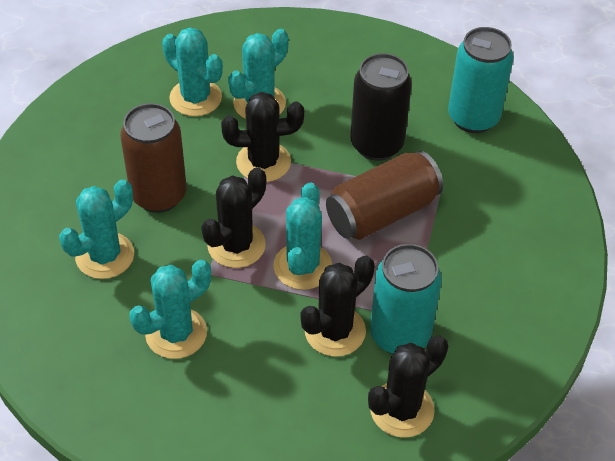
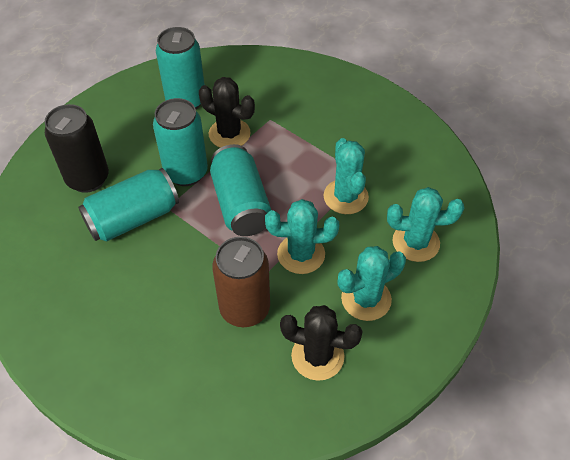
black cactus: 4 -> 2
brown can: 2 -> 1
turquoise cactus: 5 -> 4
turquoise can: 2 -> 4

